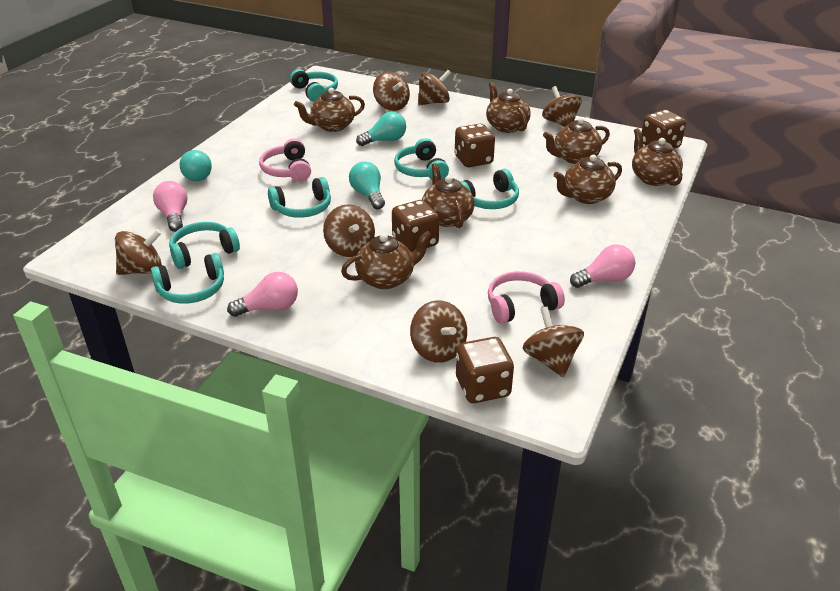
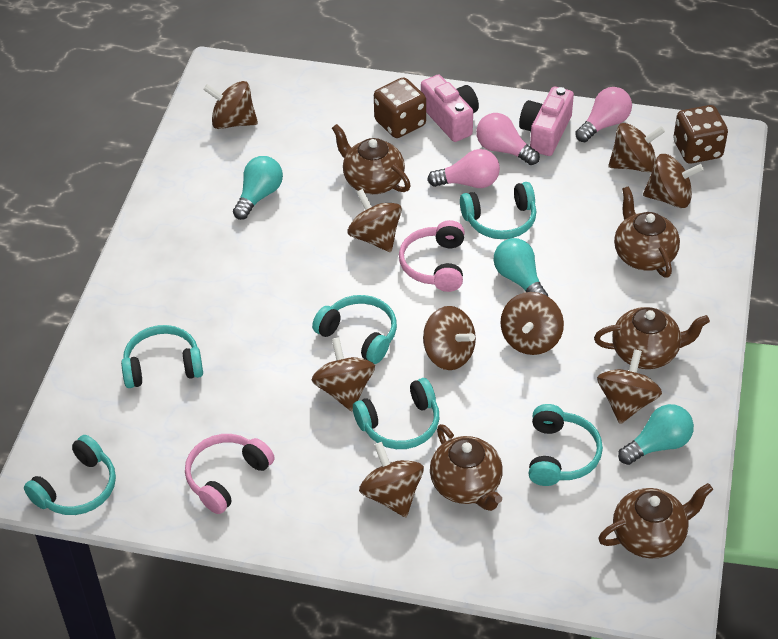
brown dice: 4 -> 2
brown spinning top: 7 -> 9
brown teapot: 7 -> 5
pink camera: 0 -> 2

